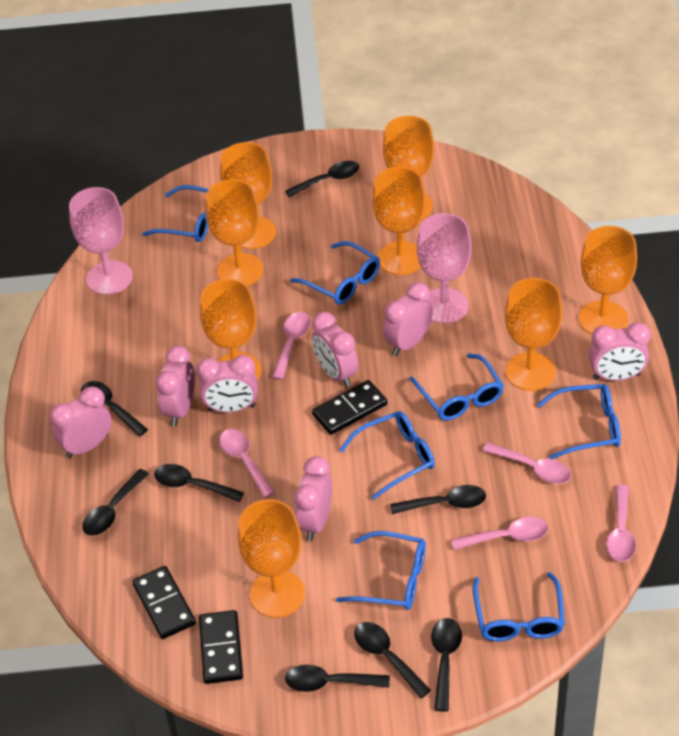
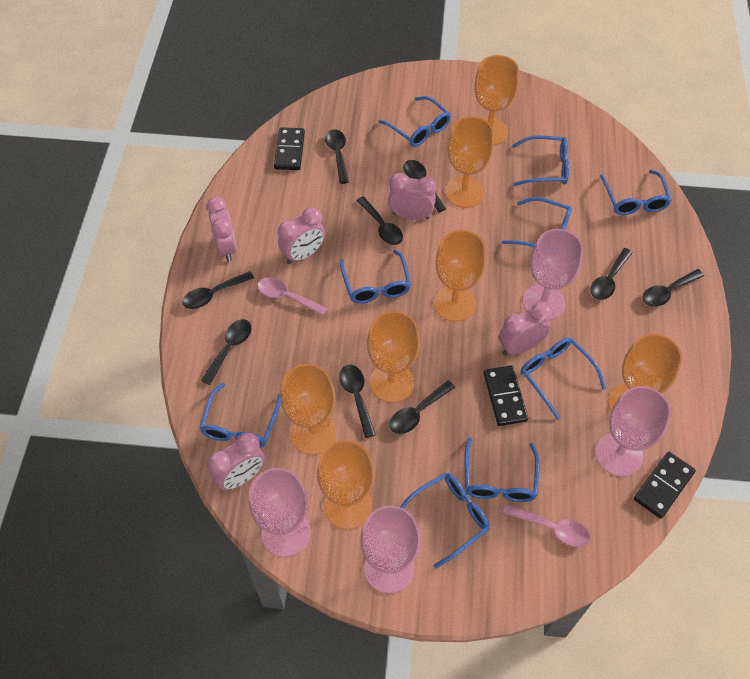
black spoon: 8 -> 9
blue glasses: 7 -> 9
orange goblet: 8 -> 7
pink clock: 7 -> 5
pink goblet: 2 -> 4
pink spoon: 5 -> 2

